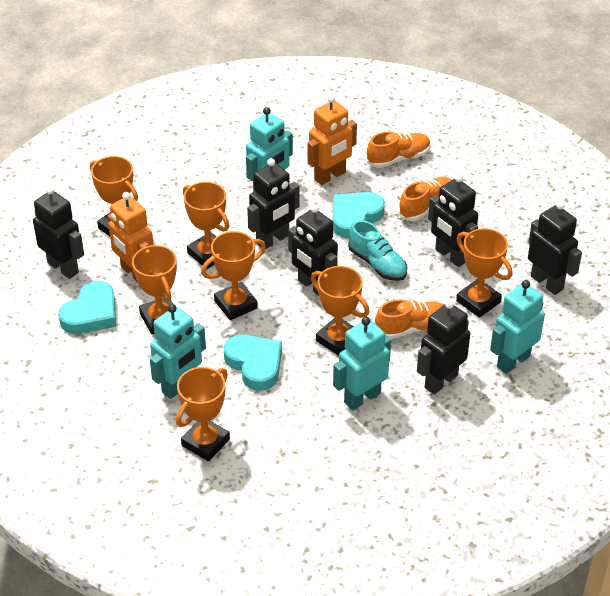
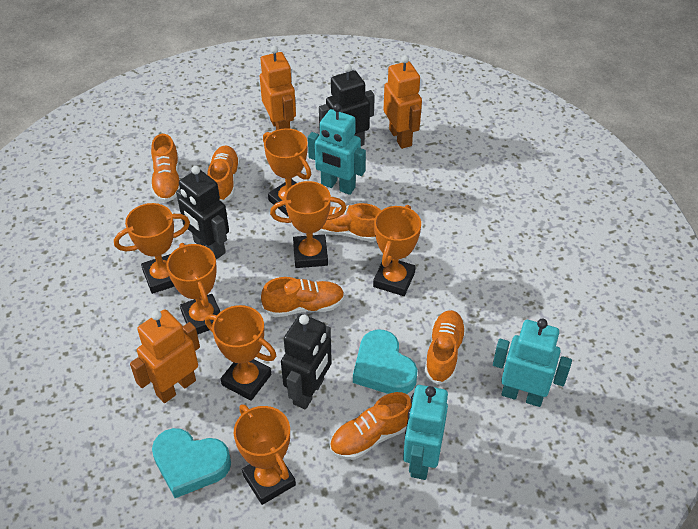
black robot: 6 -> 3
orange robot: 2 -> 3
orange shoe: 3 -> 6
turquoise heart: 3 -> 2
turquoise robot: 4 -> 3
turquoise shoe: 1 -> 0

